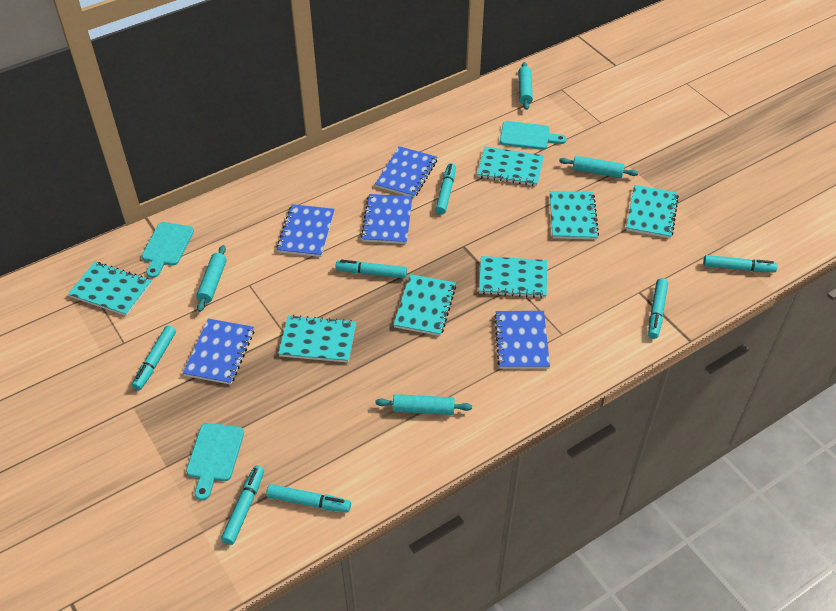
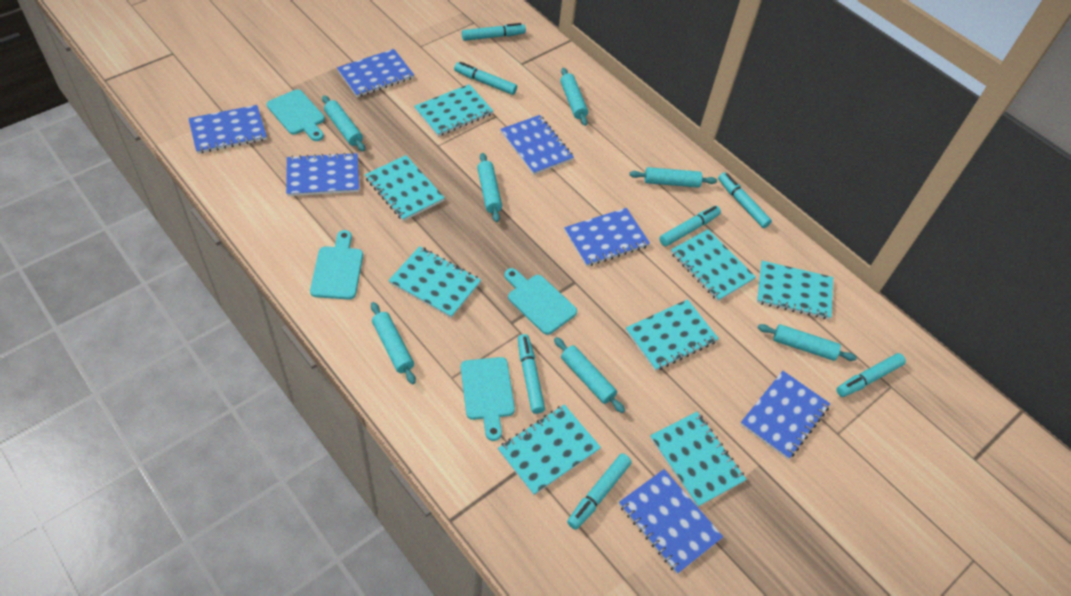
blue notebook: 5 -> 7
turquoise cutting board: 3 -> 4
turquoise notebook: 7 -> 8
turquoise rolling pin: 4 -> 7

